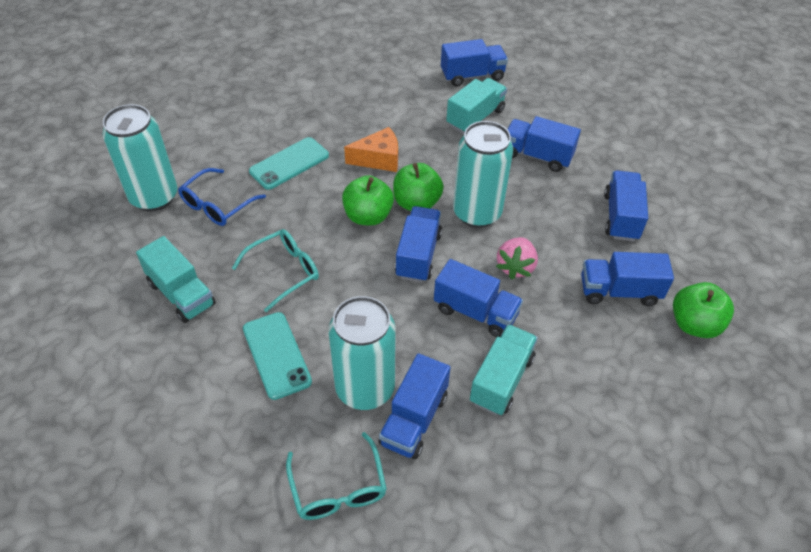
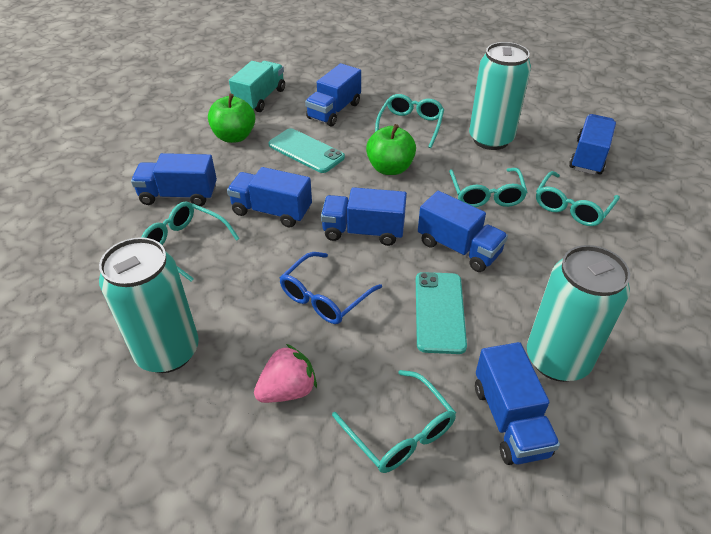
green apple: 3 -> 2
orange cheese: 1 -> 0
turquoise glasses: 2 -> 5
turquoise truck: 3 -> 1

